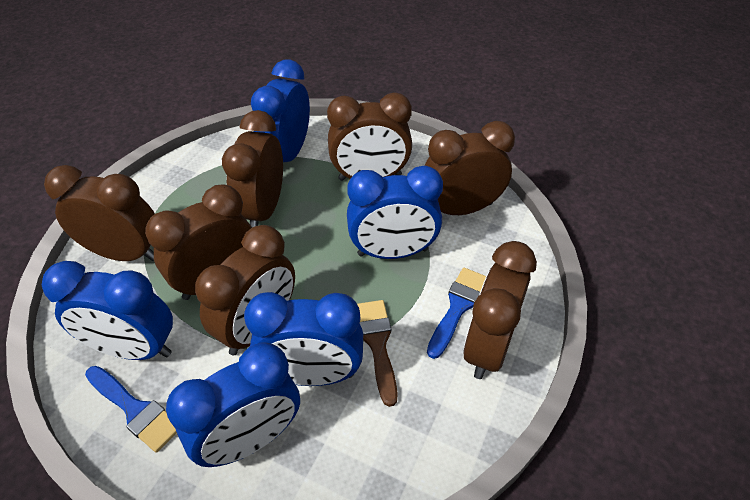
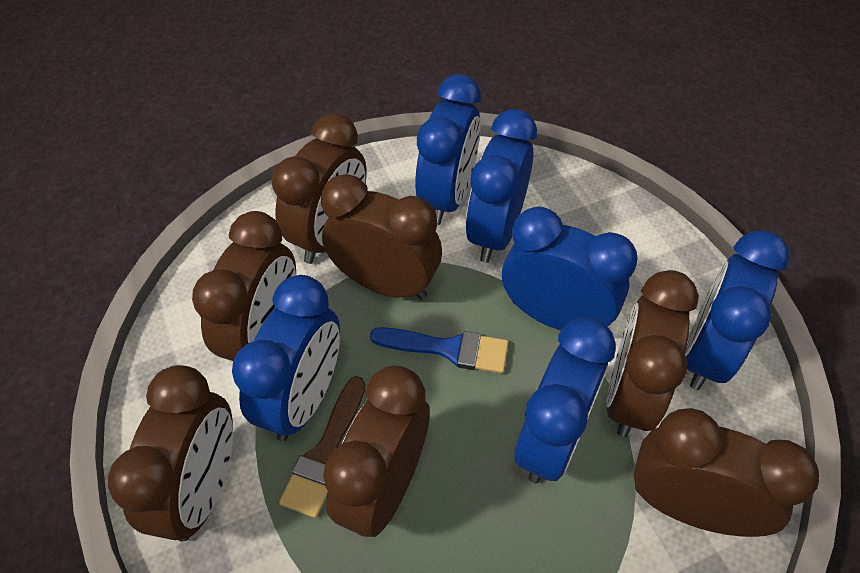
blue brush: 2 -> 1
blue clock: 5 -> 6

